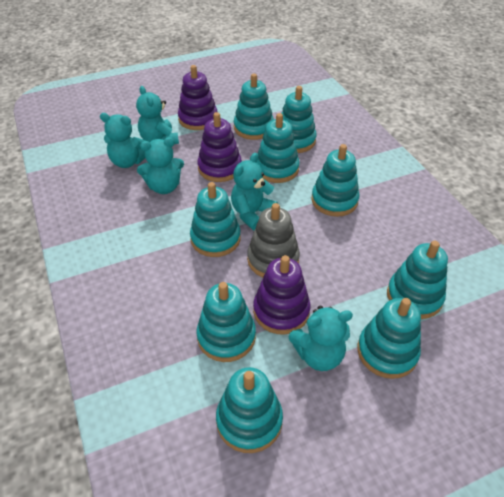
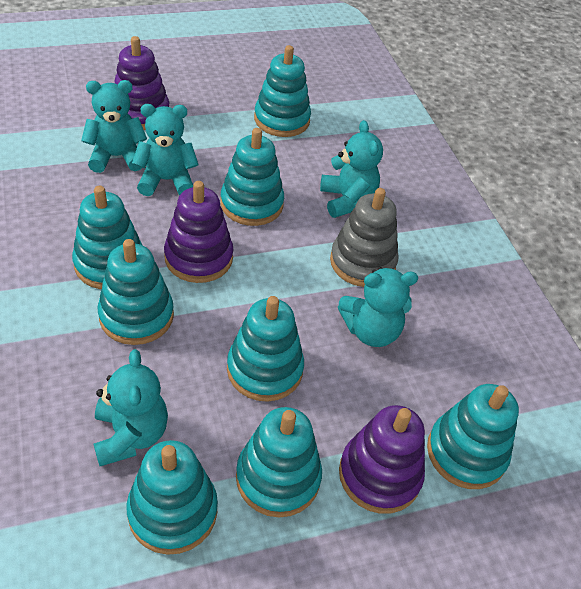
turquoise stacking toy: 9 -> 8

